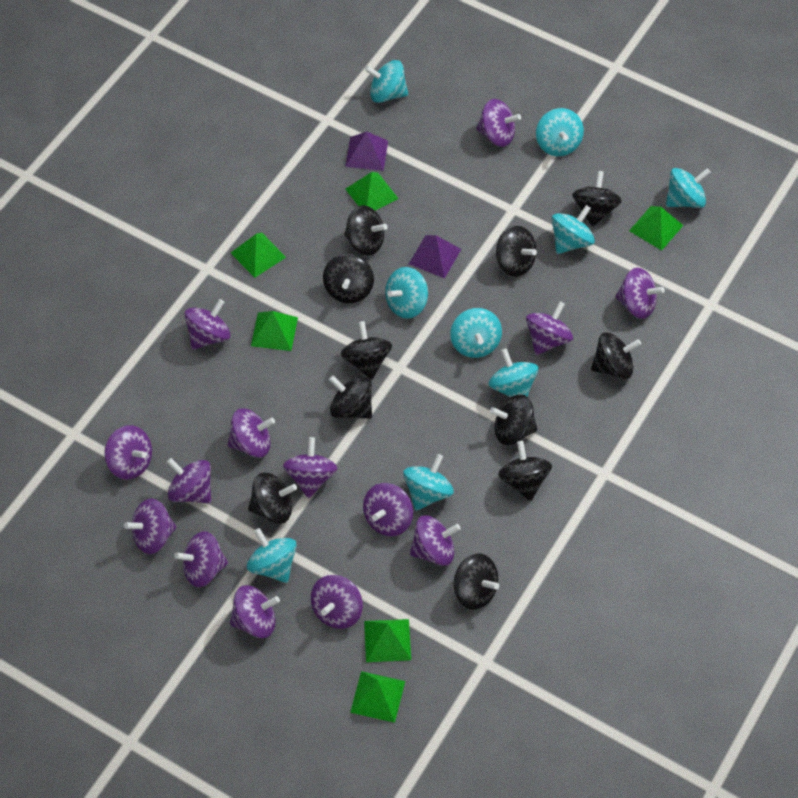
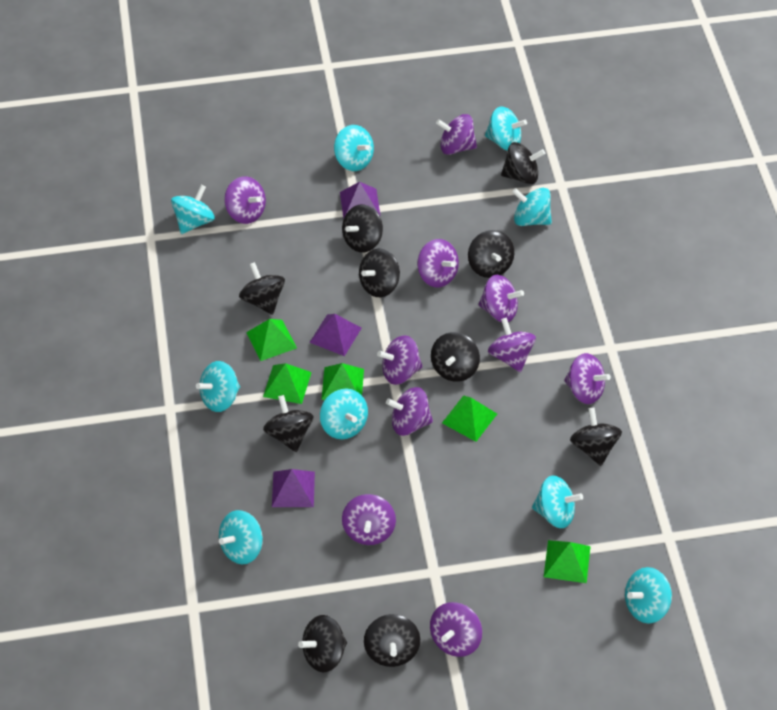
black spinning top: 11 -> 10
green pyramid: 6 -> 5
purple pyramid: 2 -> 3
purple spinning top: 14 -> 10

